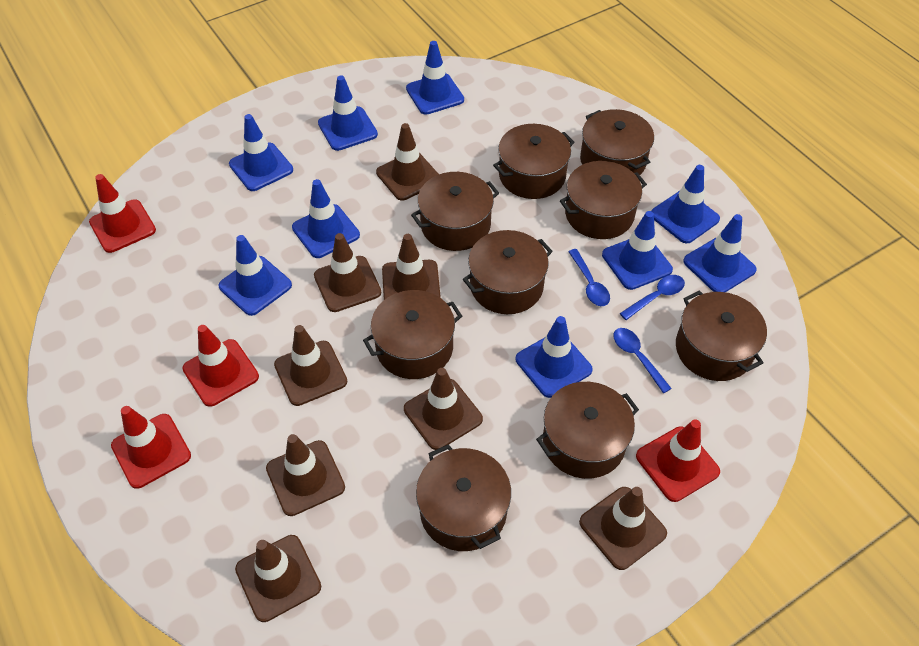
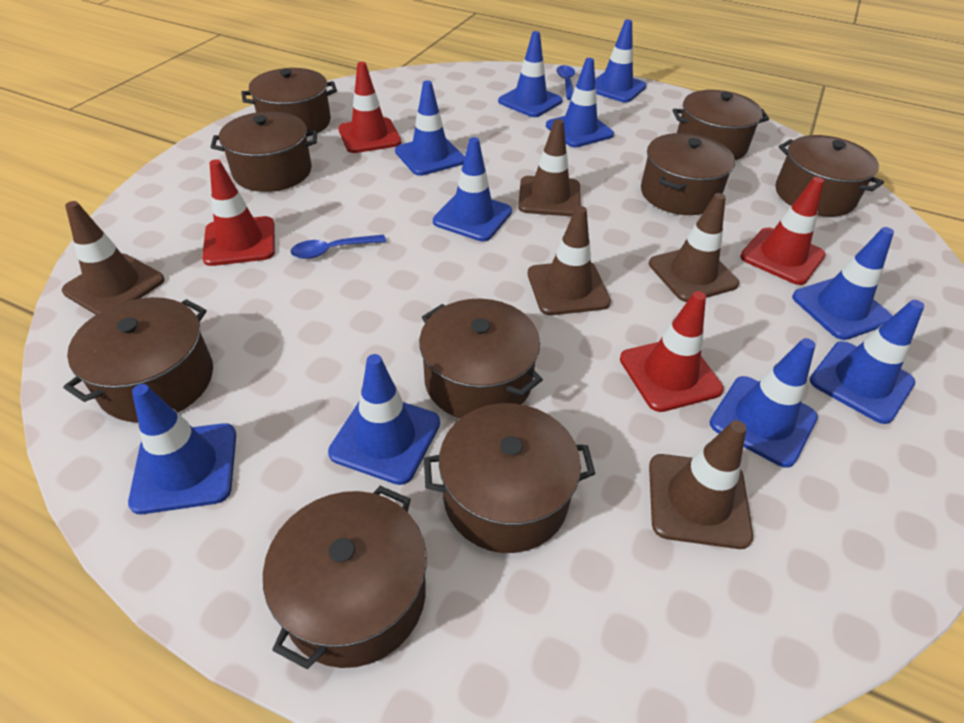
blue spoon: 3 -> 2
blue traffic cone: 9 -> 10
brown traffic cone: 8 -> 5

